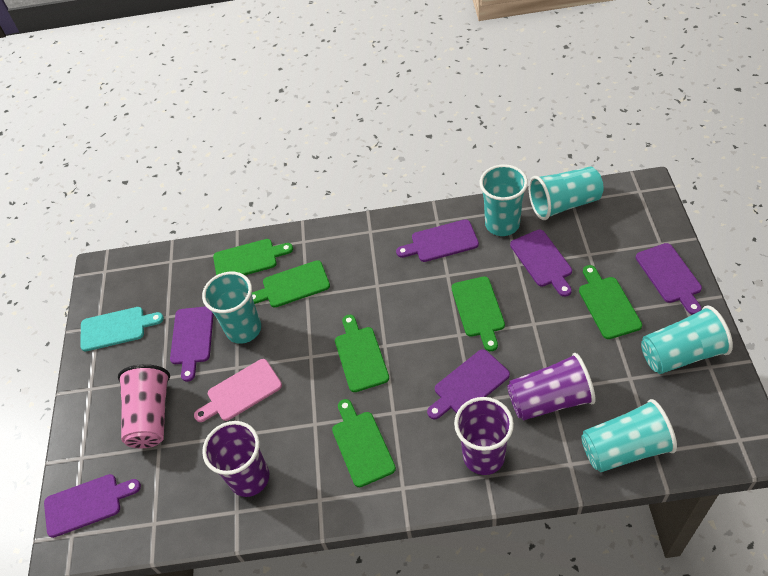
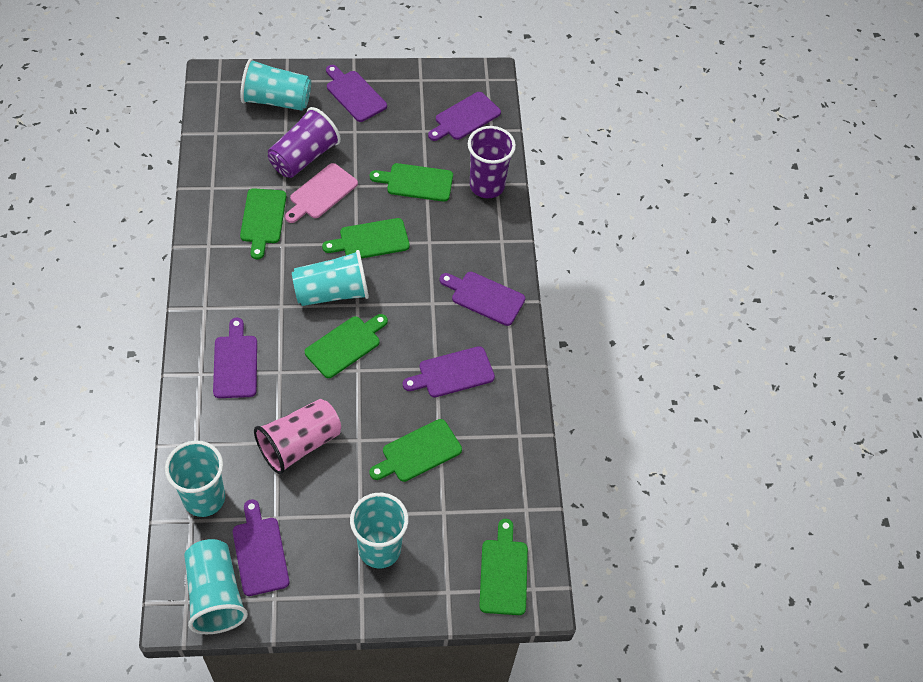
purple cup: 3 -> 2
turquoise cutting board: 1 -> 0

